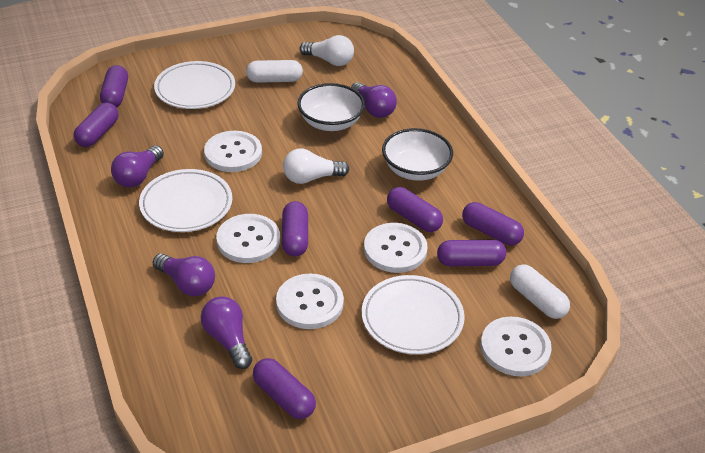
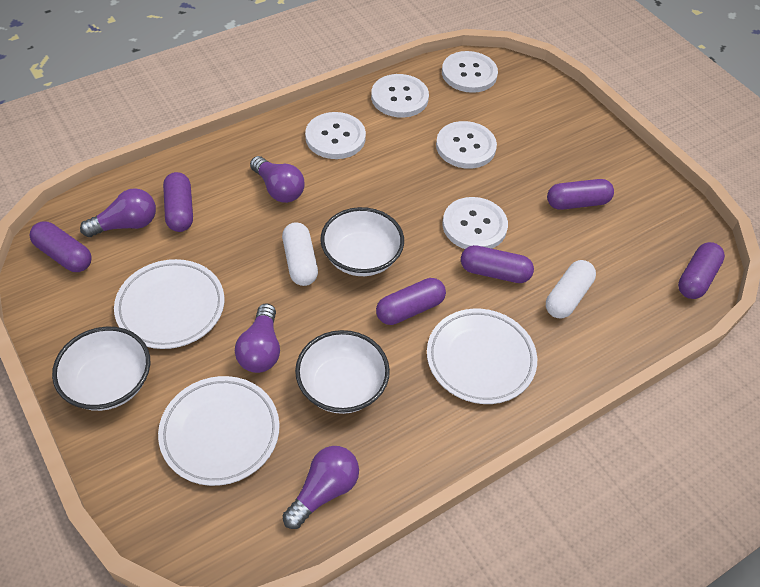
purple capsule: 7 -> 6
white bowl: 2 -> 3
white light bulb: 2 -> 0

